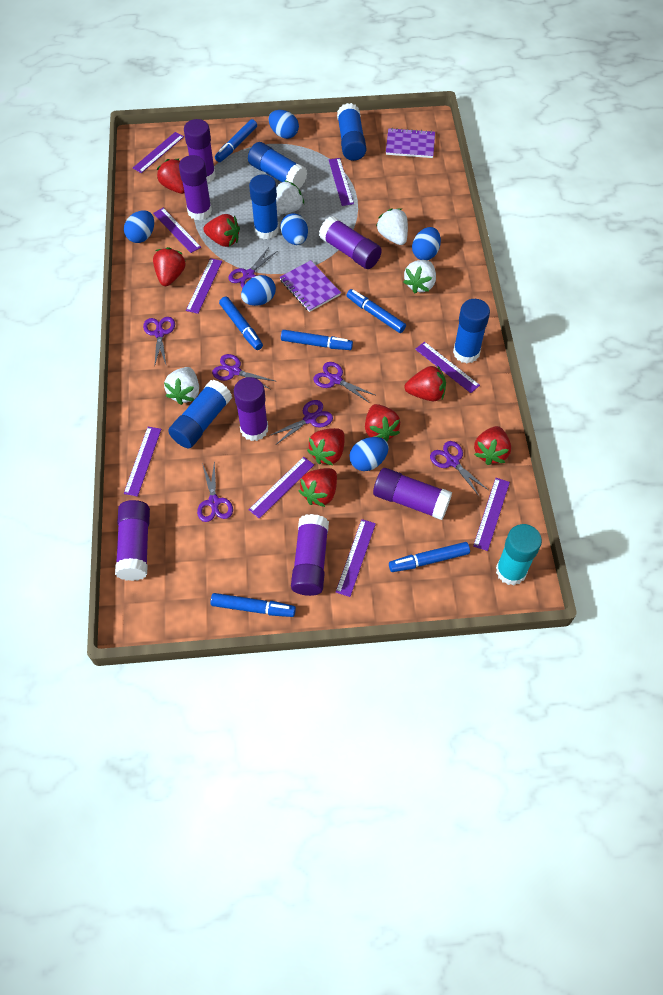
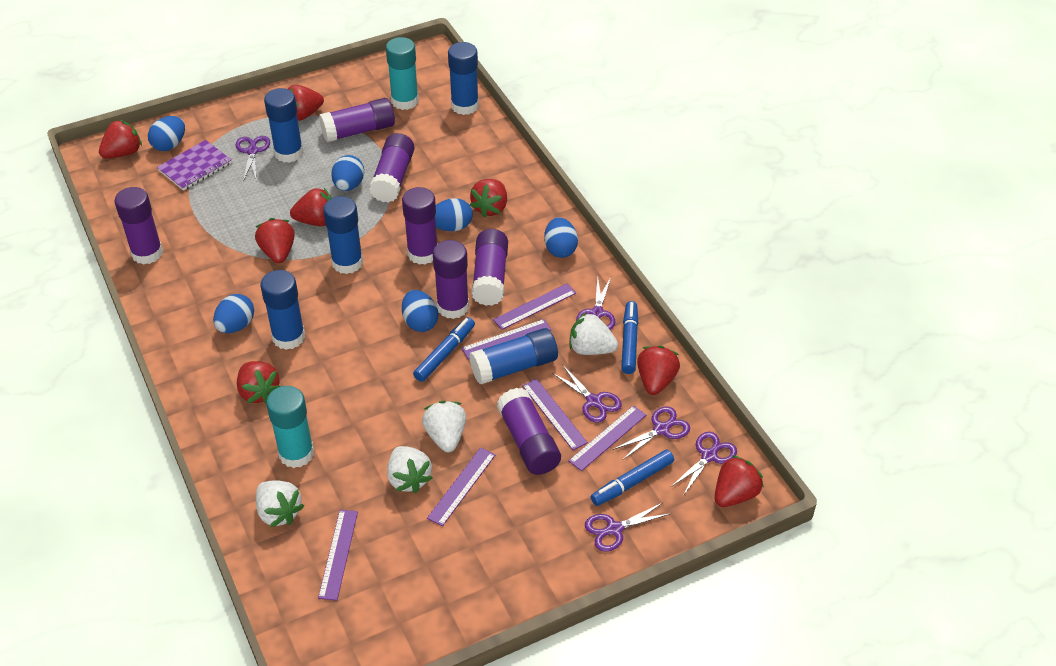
blue marker: 6 -> 3
purple notebook: 2 -> 1
purple ruler: 9 -> 6
purple scissors: 7 -> 6
turquoise glue stick: 1 -> 2

